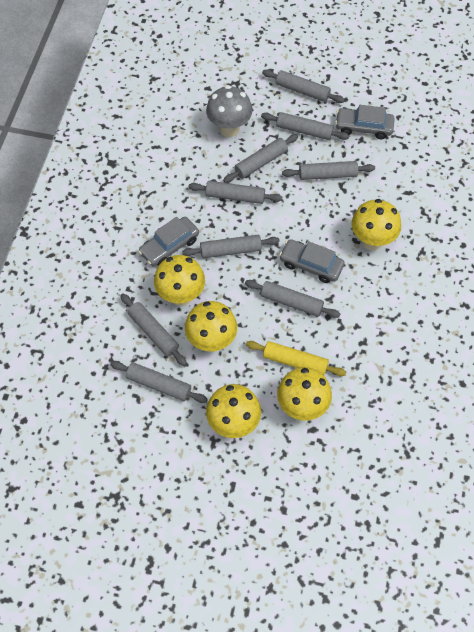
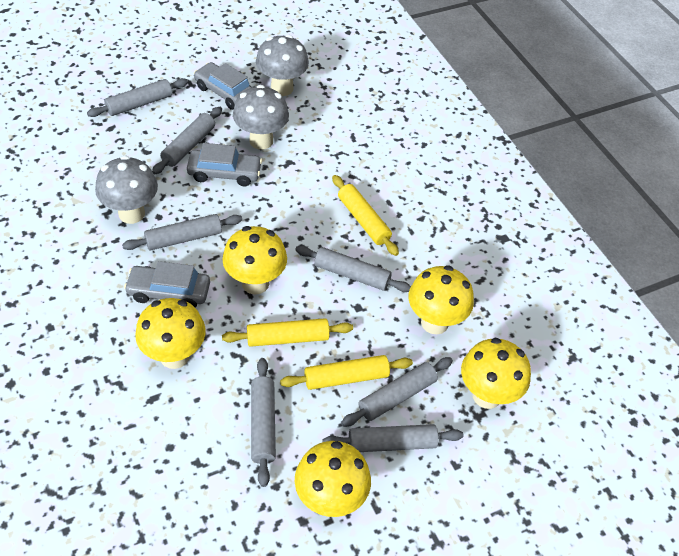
grey mushroom: 1 -> 3
grey rolling pin: 9 -> 7
yellow rolling pin: 1 -> 3

